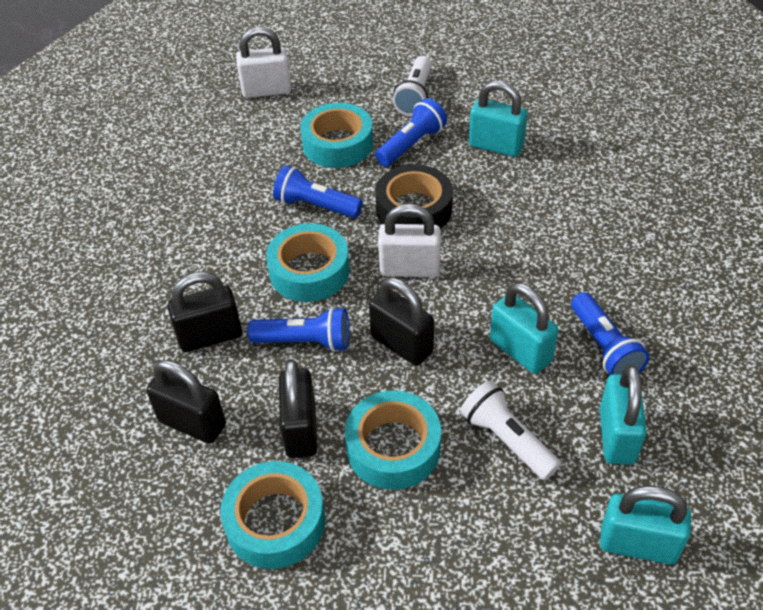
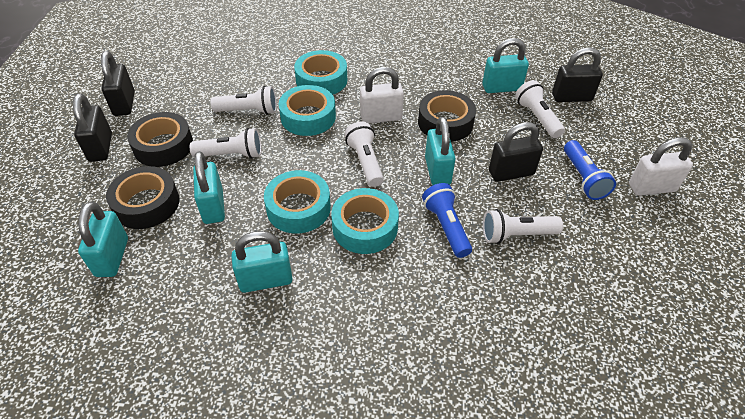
black tape: 1 -> 3
blue flashlight: 4 -> 2
turquoise padlock: 4 -> 5
white flashlight: 2 -> 5

